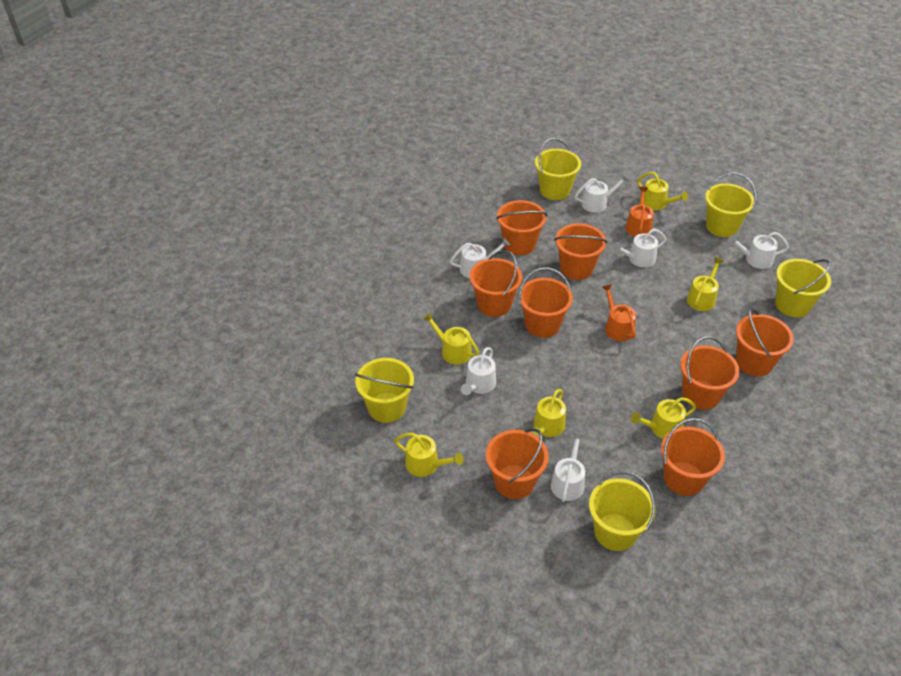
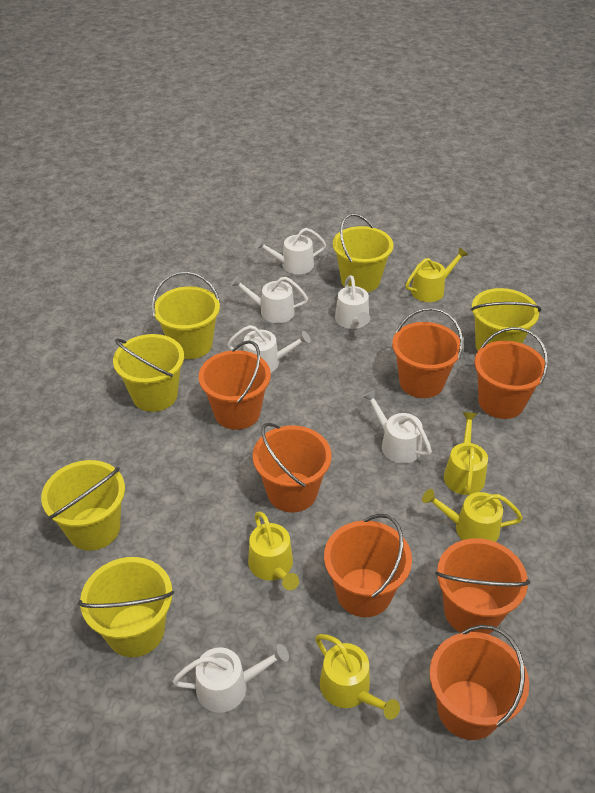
orange bucket: 8 -> 7
orange watering can: 2 -> 0
yellow bucket: 5 -> 6
yellow watering can: 6 -> 5

